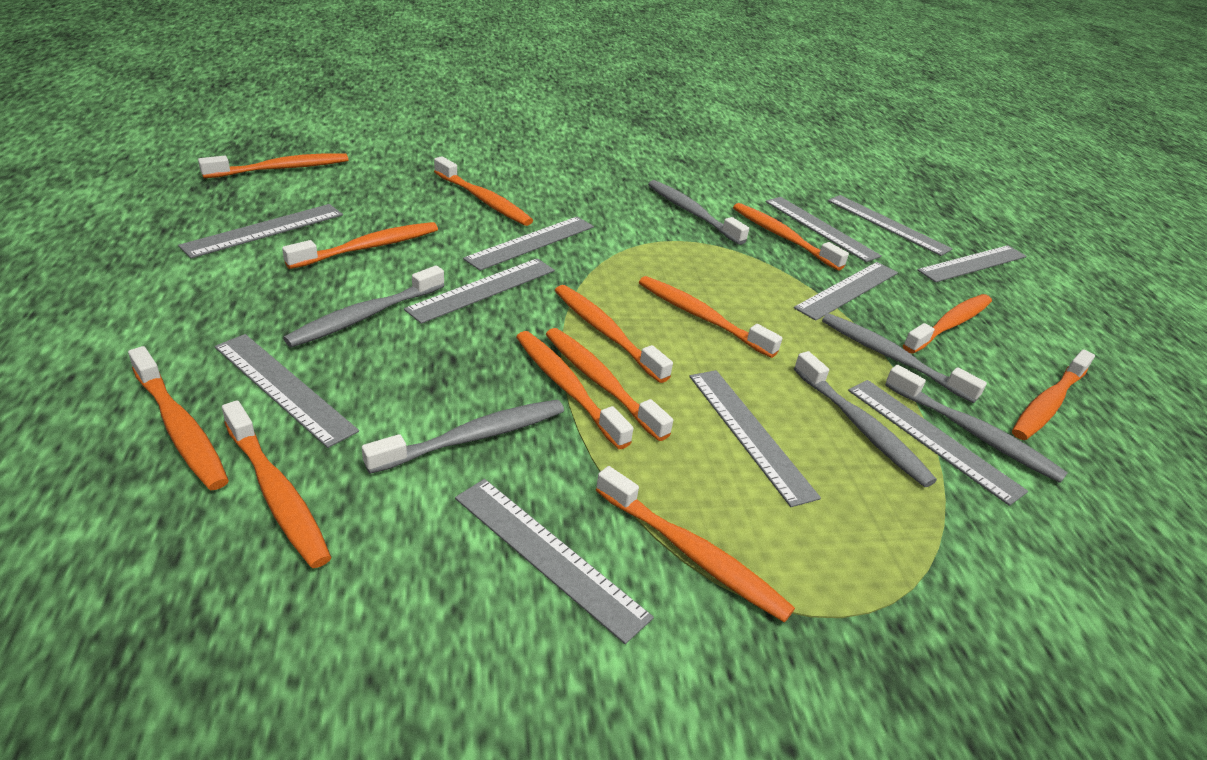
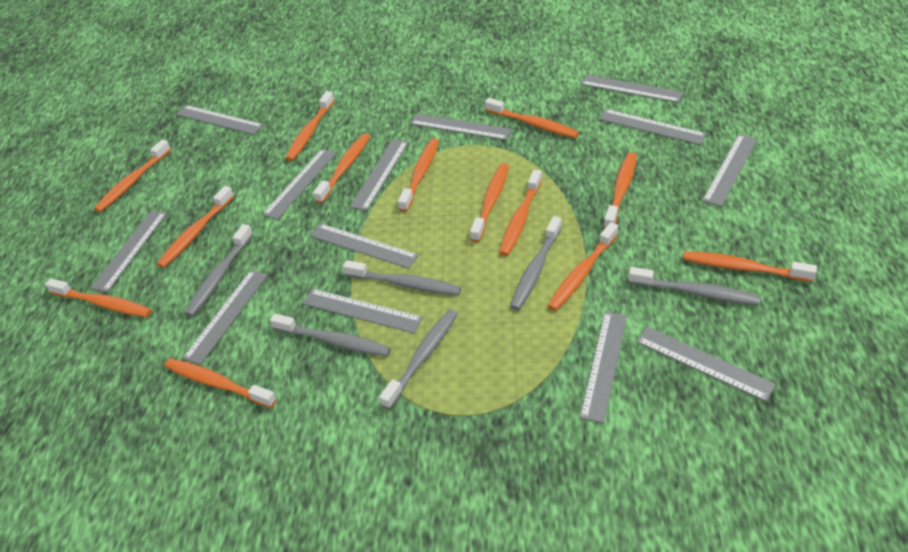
grey ruler: 11 -> 13

